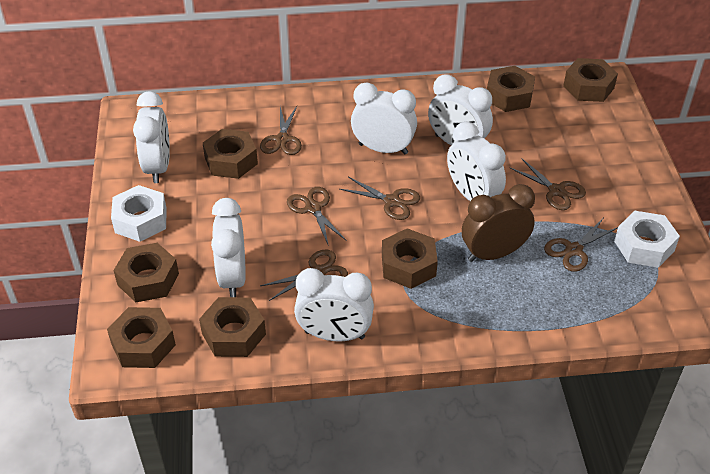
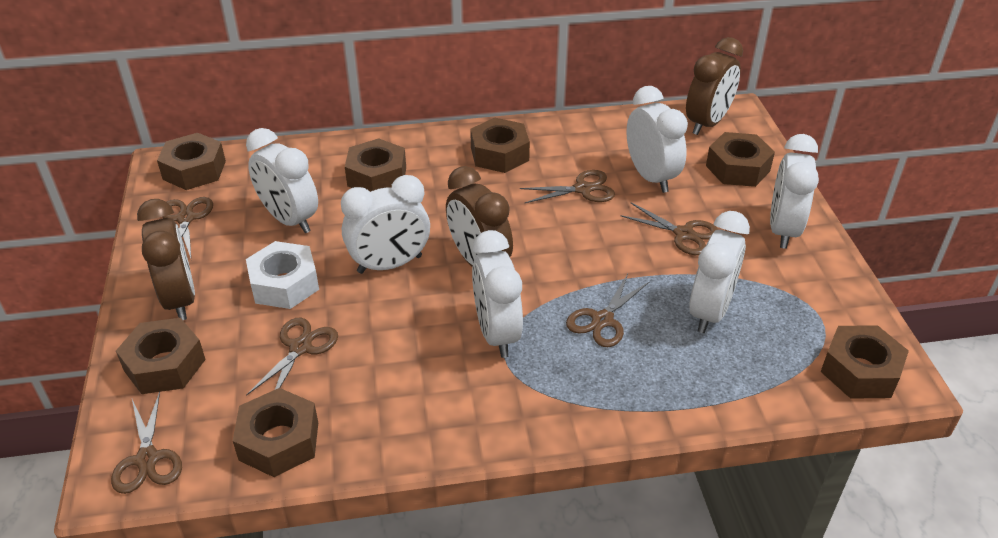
brown clock: 1 -> 3
white nut: 2 -> 1

